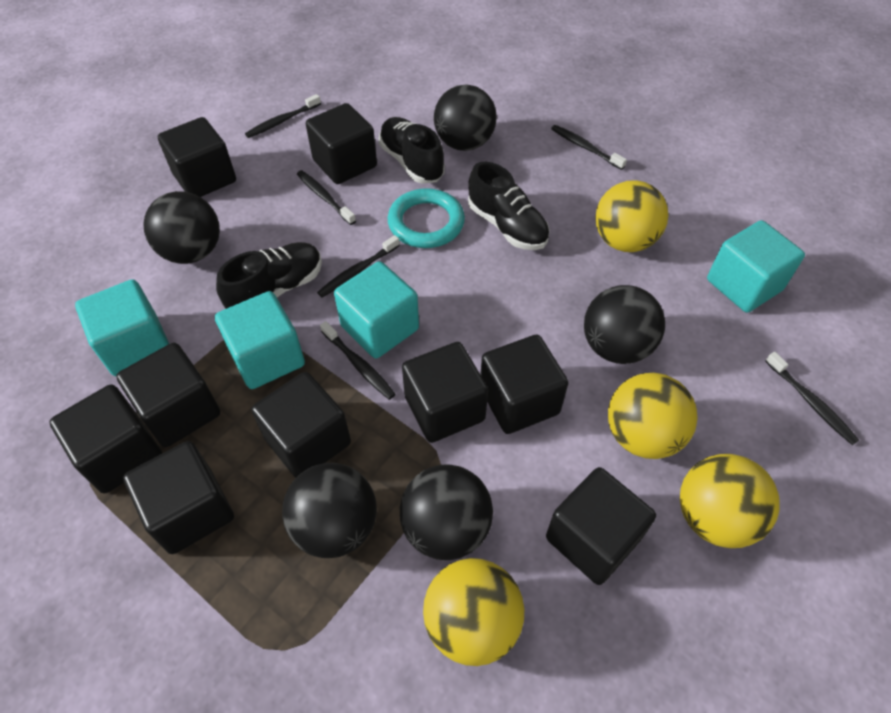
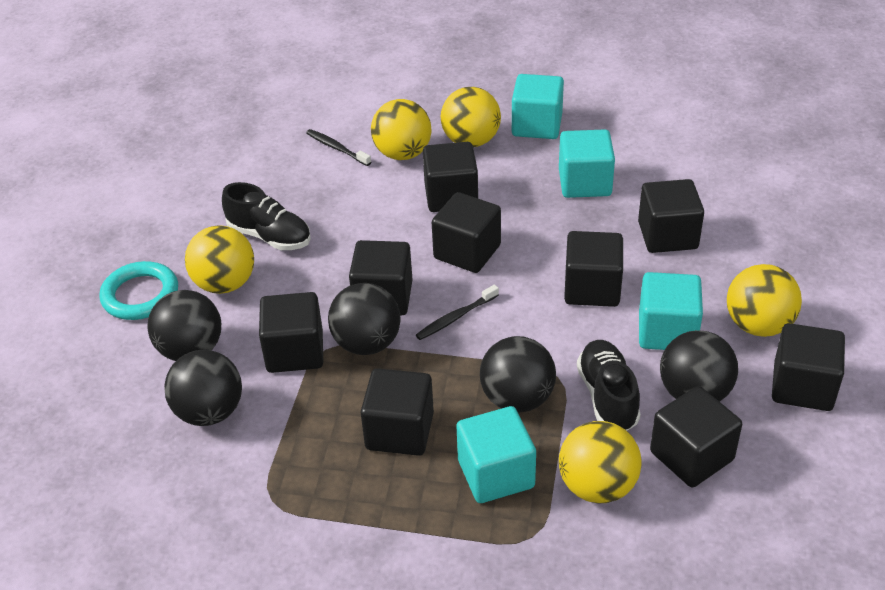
black shoe: 3 -> 2
black toothbrush: 6 -> 2
yellow ball: 4 -> 5

